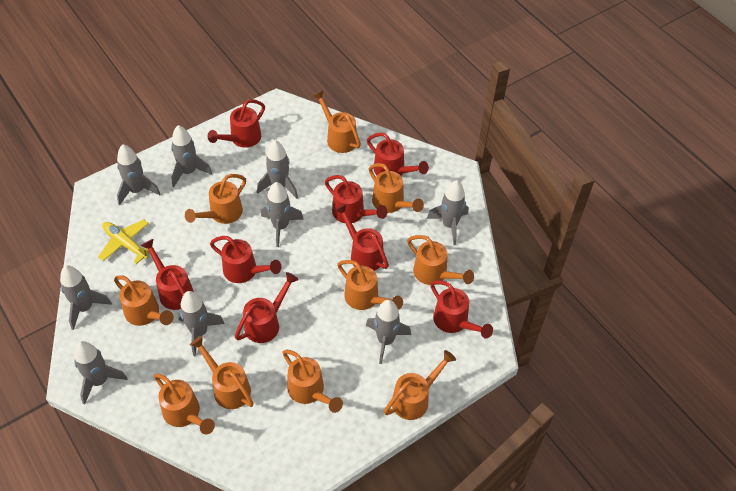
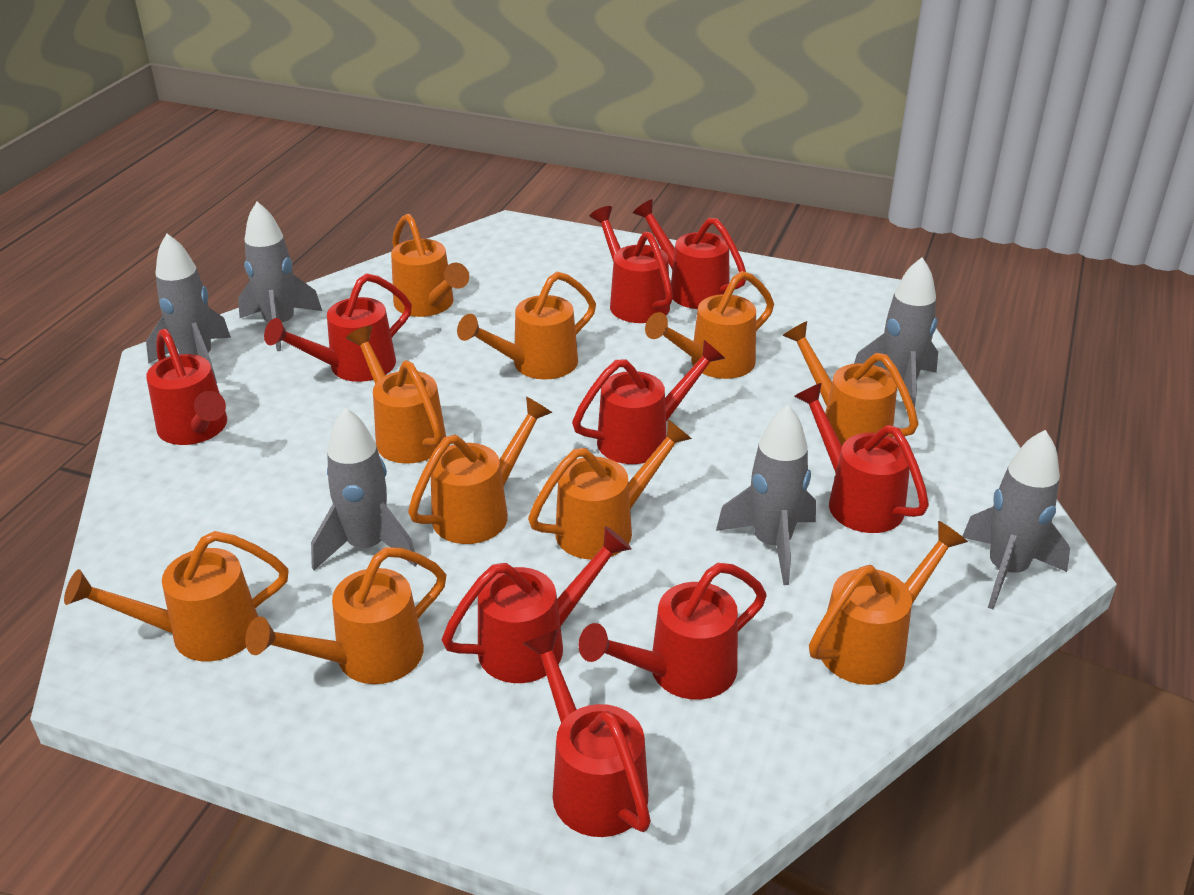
grey rocket: 9 -> 6
red watering can: 8 -> 9
yellow plane: 1 -> 0

